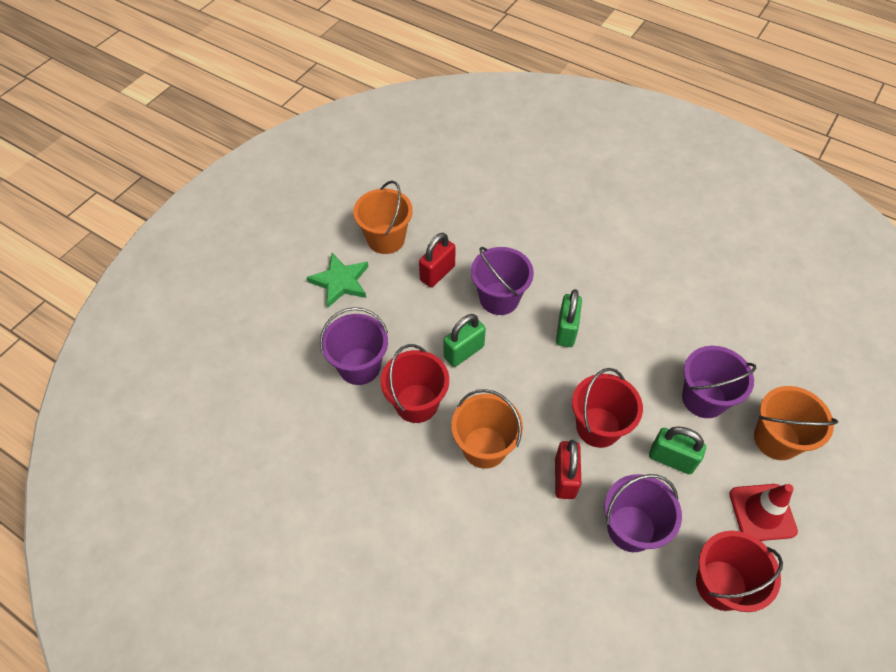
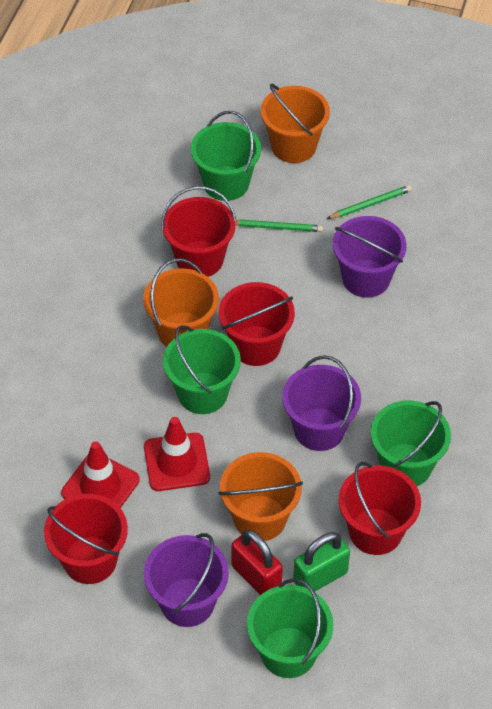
green bucket: 0 -> 4
green padlock: 3 -> 1
green pencil: 0 -> 2
green star: 1 -> 0
purple bucket: 4 -> 3
red bucket: 3 -> 4
red padlock: 2 -> 1
red traffic cone: 1 -> 2

